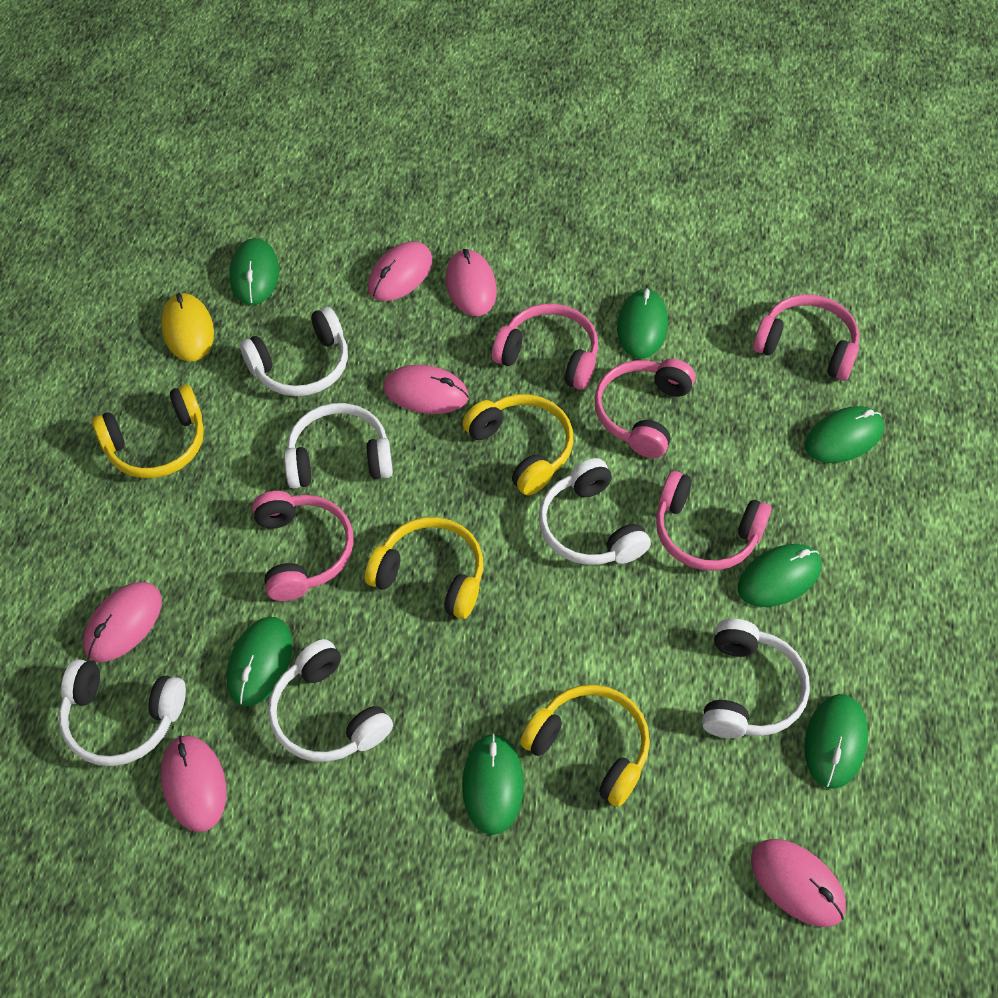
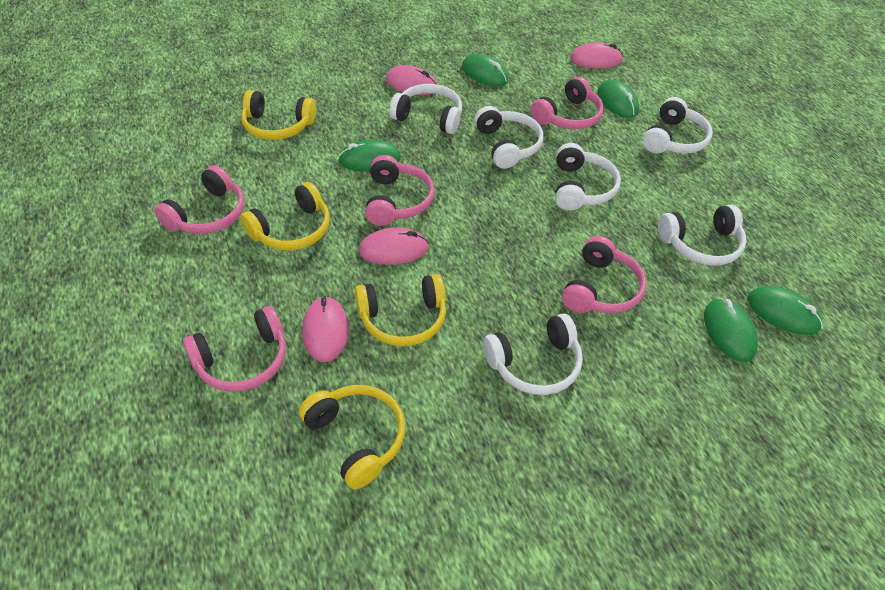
green mouse: 7 -> 5
pink mouse: 6 -> 4
yellow mouse: 1 -> 0

